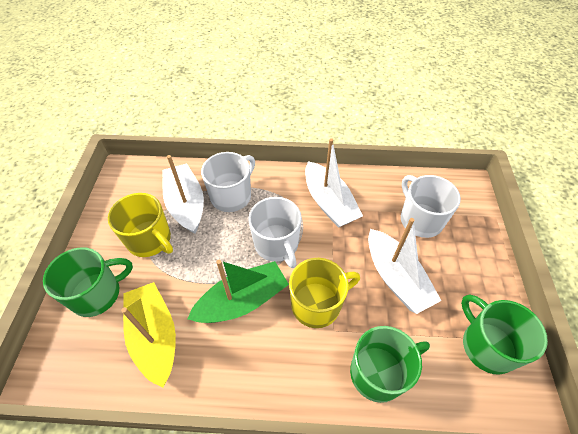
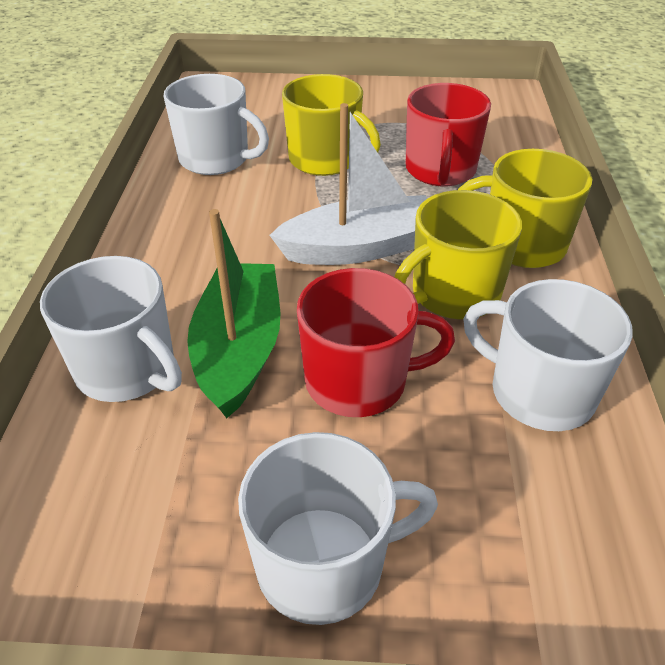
green mug: 3 -> 0
red mug: 0 -> 2
white boat: 3 -> 1
white mug: 3 -> 4
yellow boat: 1 -> 0
yellow mug: 2 -> 3

